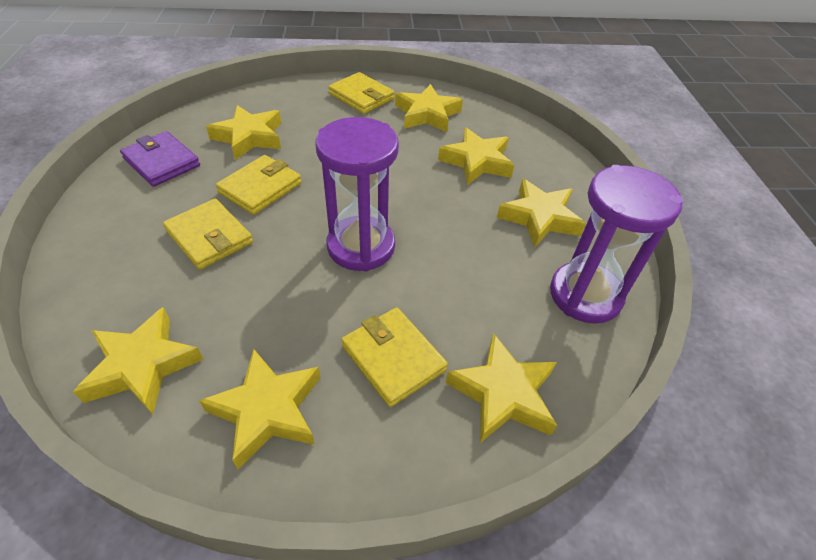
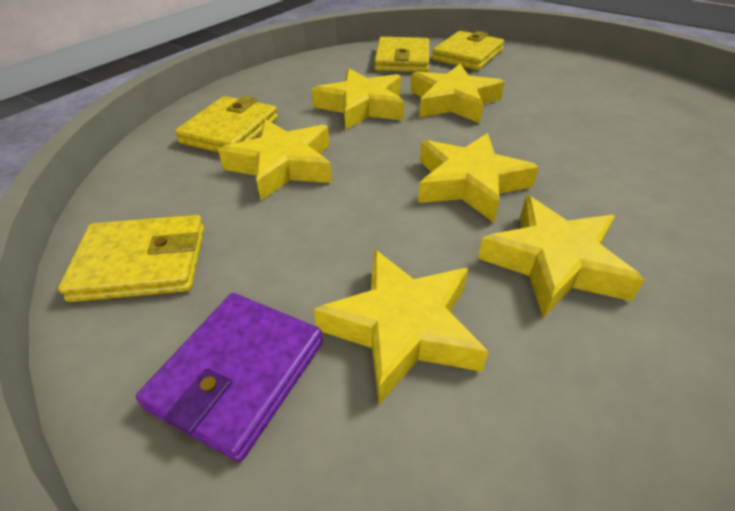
purple hourglass: 2 -> 0
yellow star: 7 -> 6

